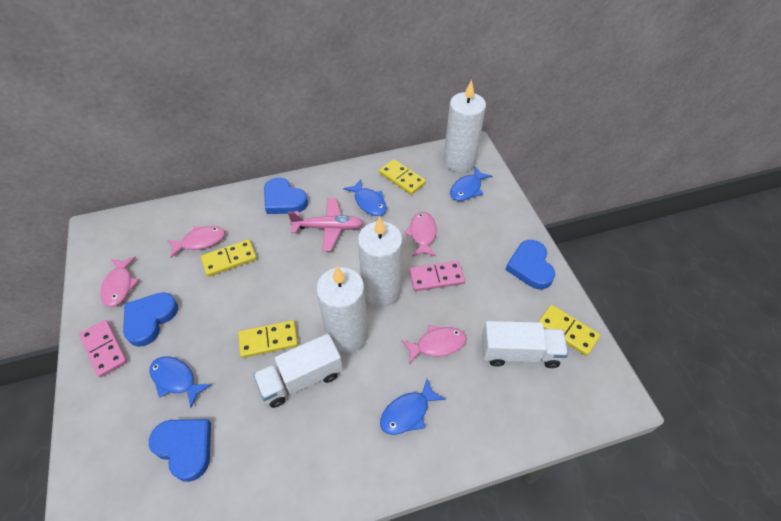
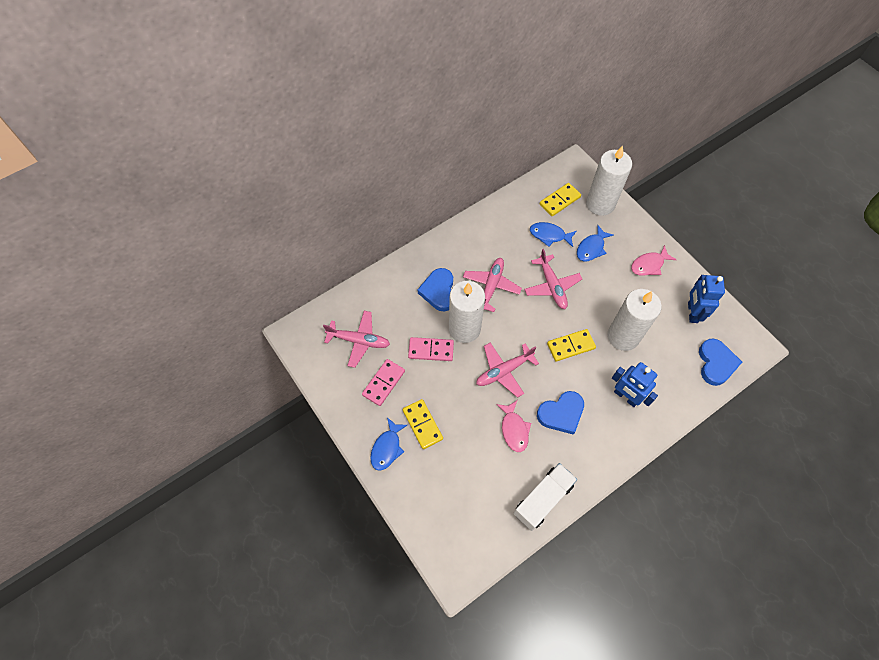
blue fish: 4 -> 3
blue heart: 4 -> 3
blue robot: 0 -> 2
pink fish: 4 -> 2
pink plane: 1 -> 4
white truck: 2 -> 1
yellow domino: 4 -> 3

